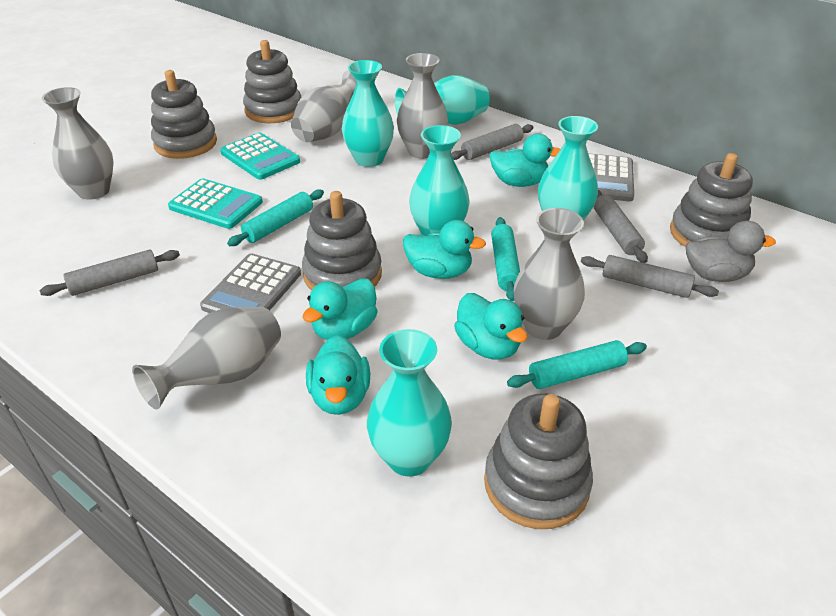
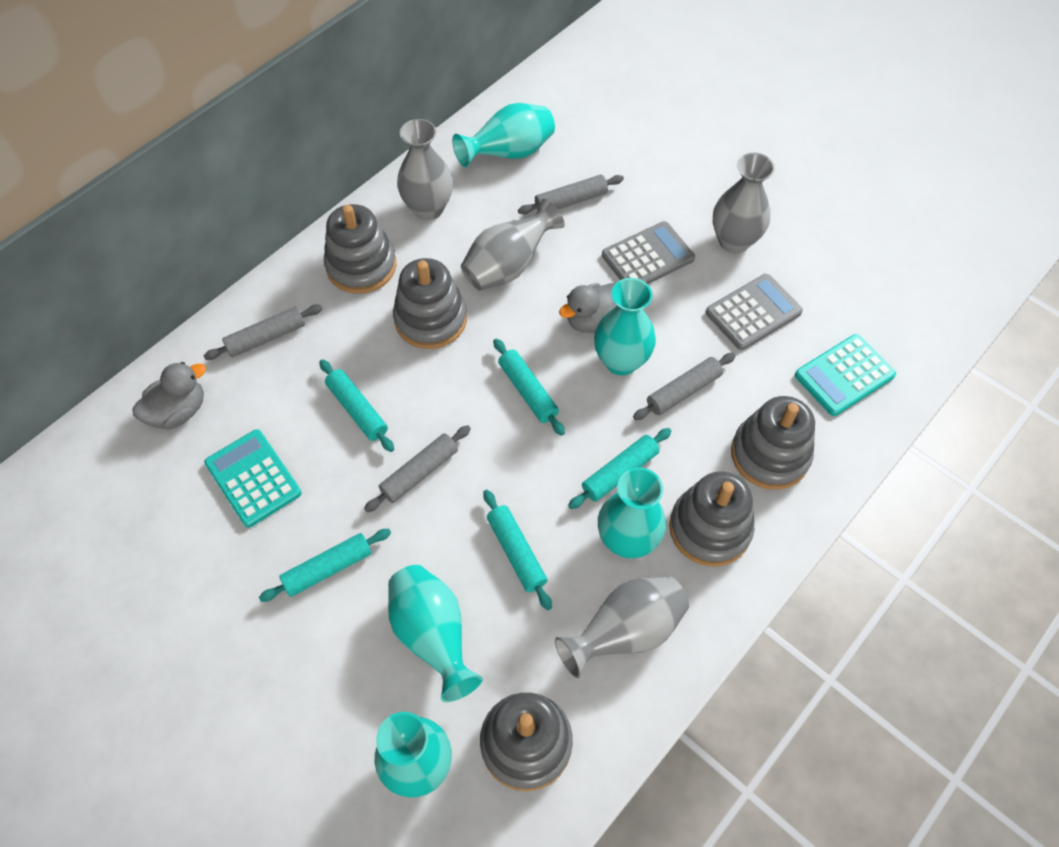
grey duck: 1 -> 2
grey vase: 5 -> 4
turquoise duck: 5 -> 0
turquoise rolling pin: 3 -> 5

